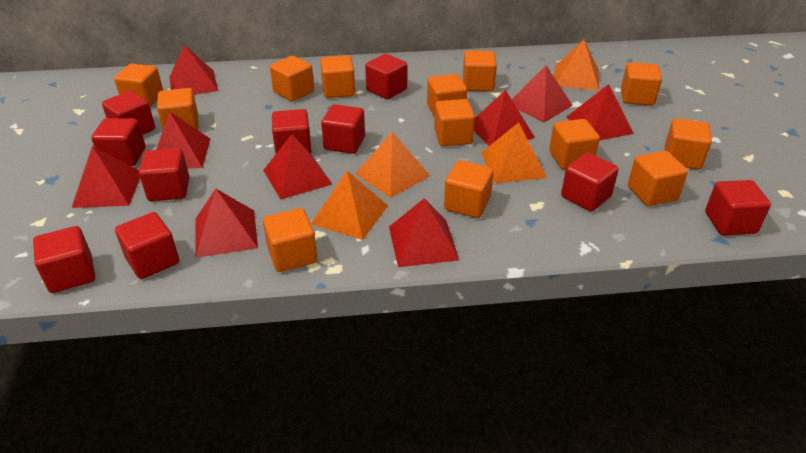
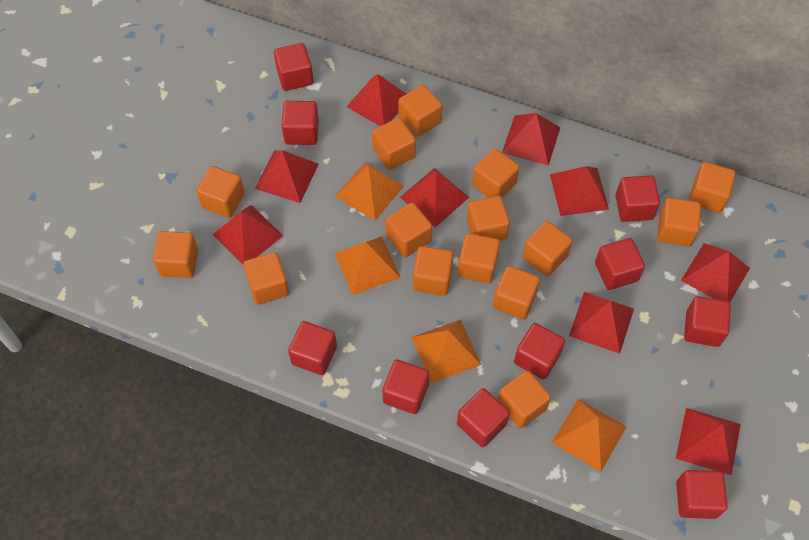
orange cube: 13 -> 15

